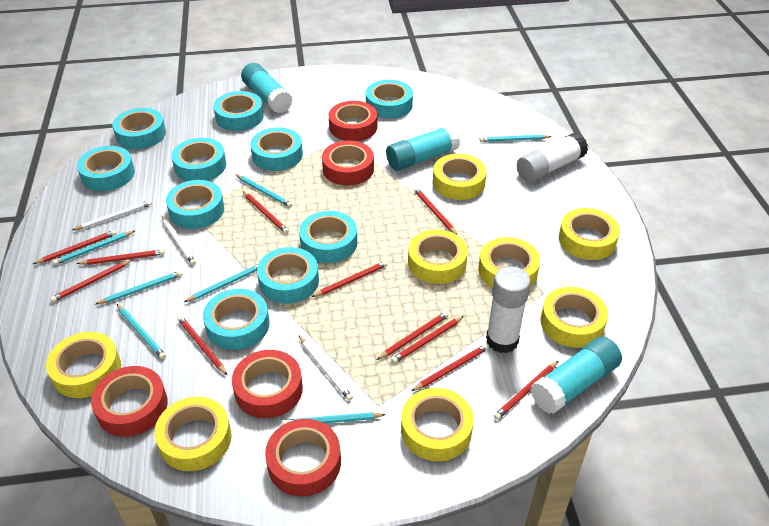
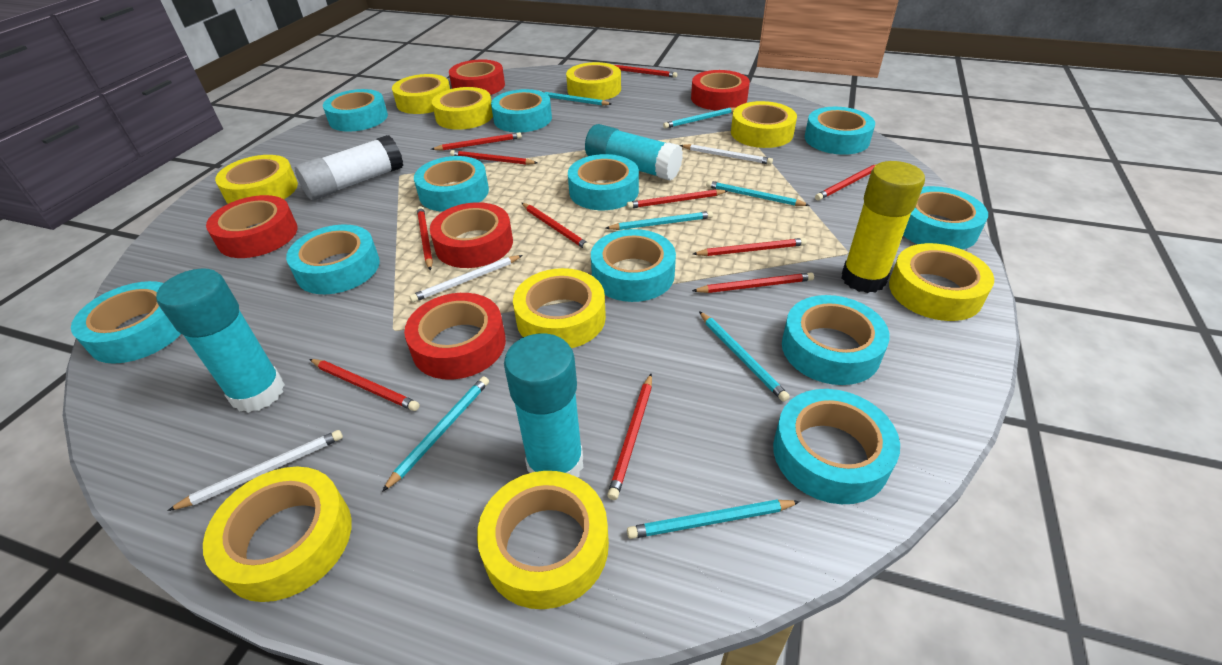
turquoise tape: 10 -> 11
white glue stick: 2 -> 1
yellow glue stick: 0 -> 1
yellow tape: 8 -> 9

